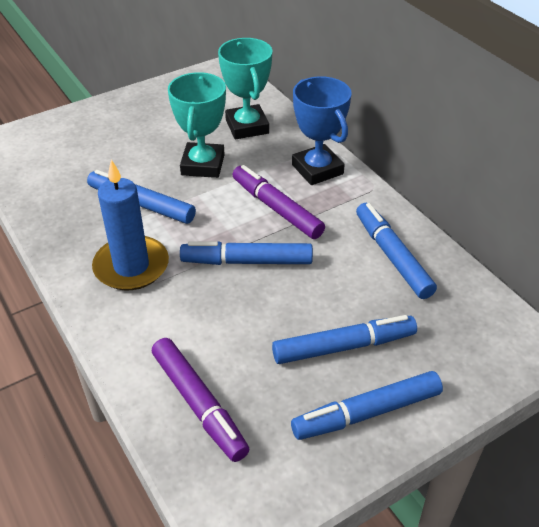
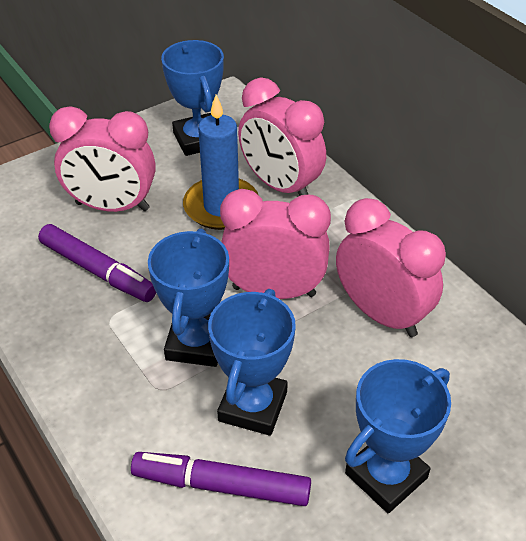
blue marker: 5 -> 0
blue trophy: 1 -> 4
pink clock: 0 -> 4
turquoise trophy: 2 -> 0

